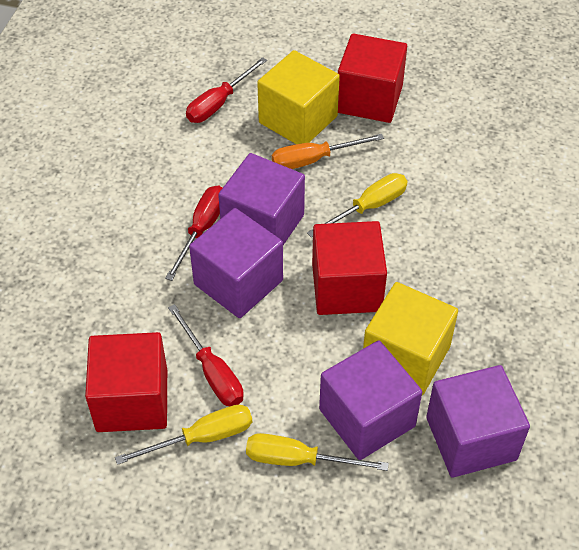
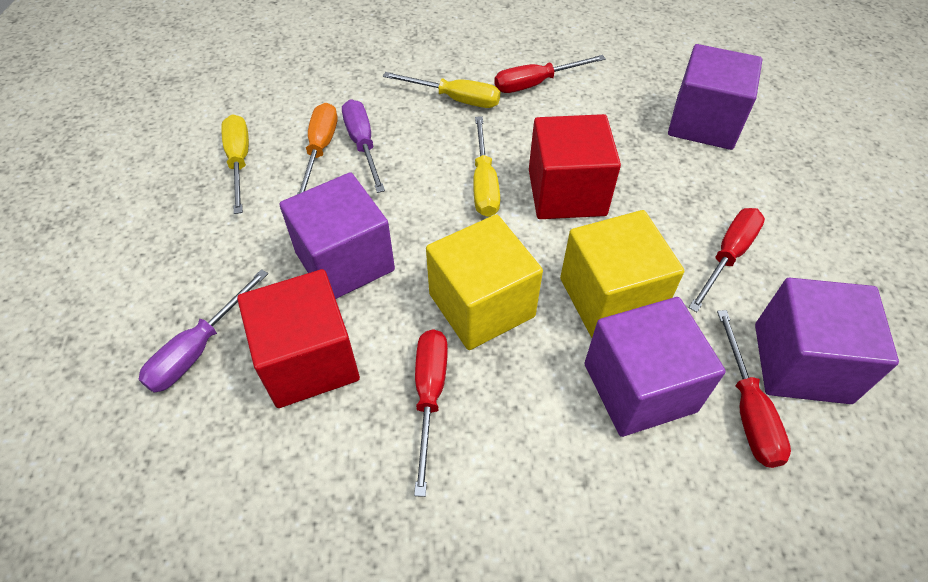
purple screwdriver: 0 -> 2
red cube: 3 -> 2
red screwdriver: 3 -> 4

